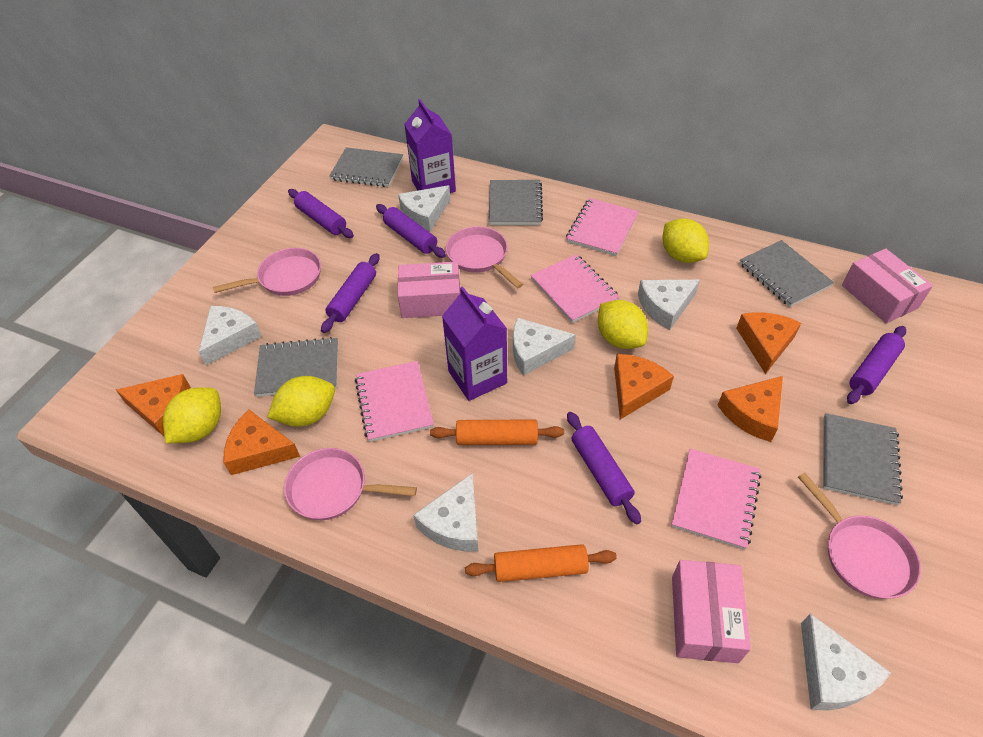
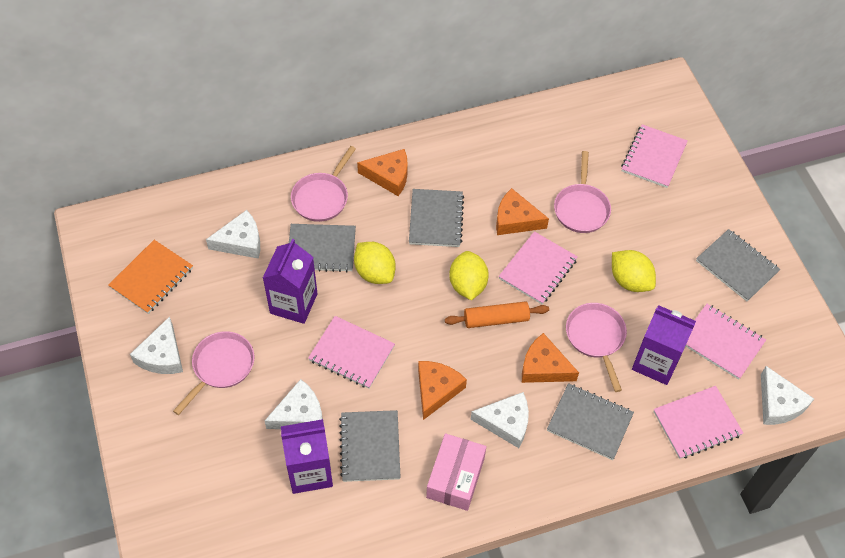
orange cheese: 5 -> 4
orange notebook: 0 -> 1
orange rolling pin: 2 -> 1
pink box: 3 -> 1
pink notebook: 4 -> 5
purple carton: 2 -> 3
purple rolling pin: 5 -> 0
white cheese: 6 -> 5
yellow lemon: 4 -> 3

